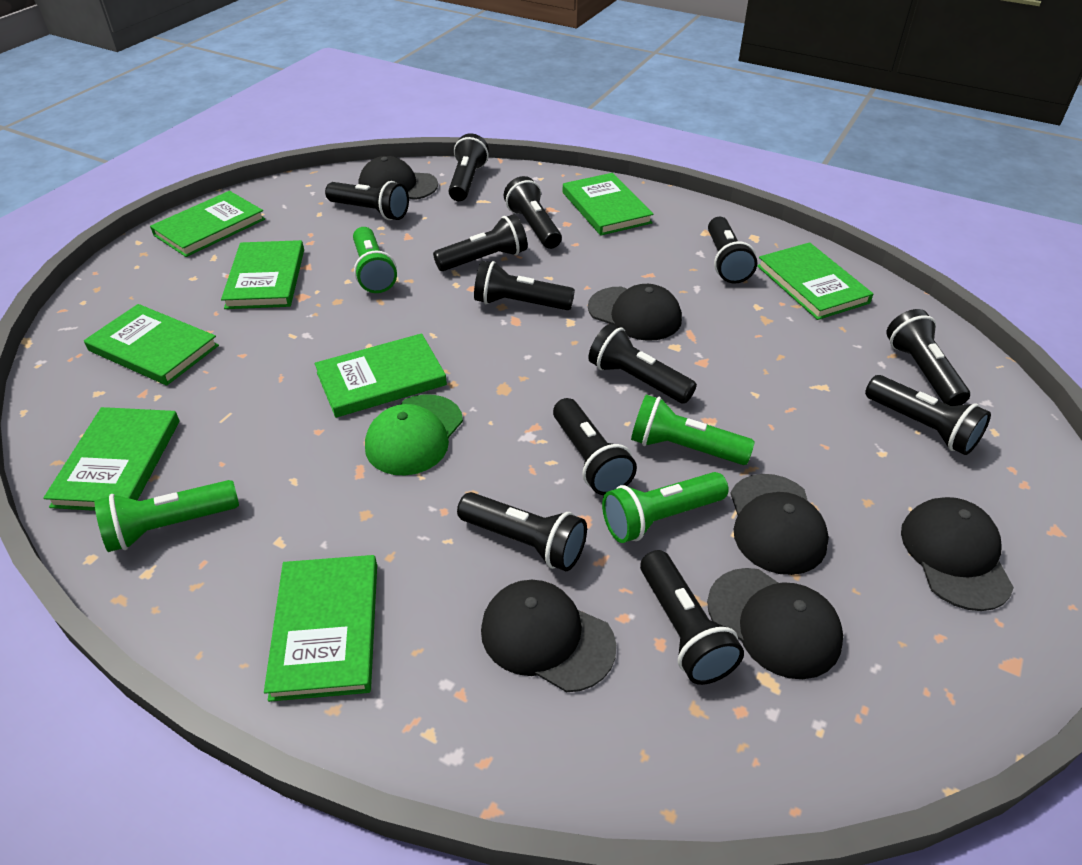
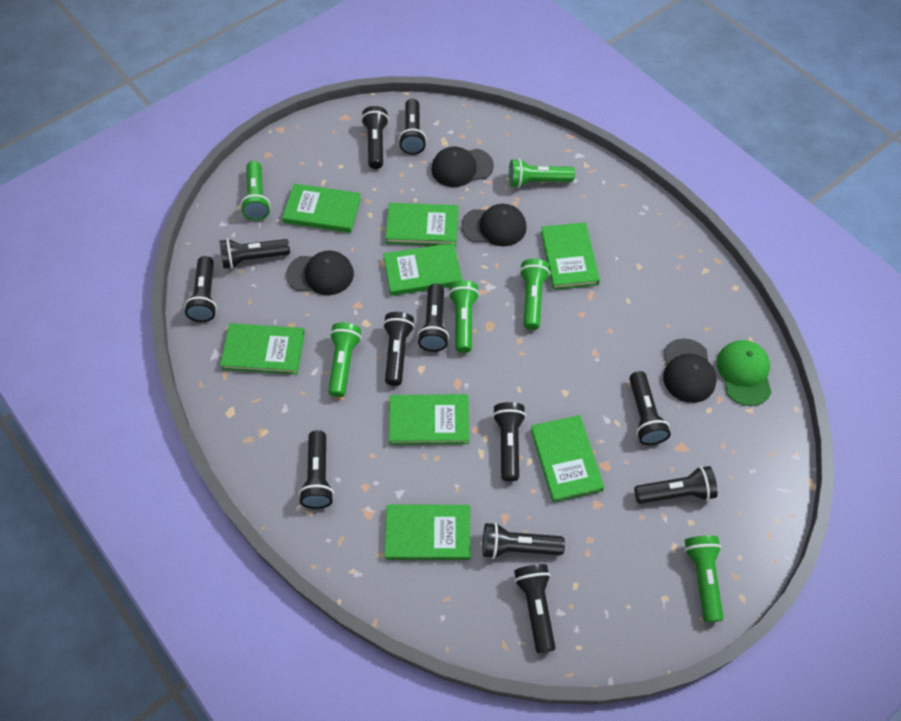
black cap: 6 -> 4
green flashlight: 4 -> 6

